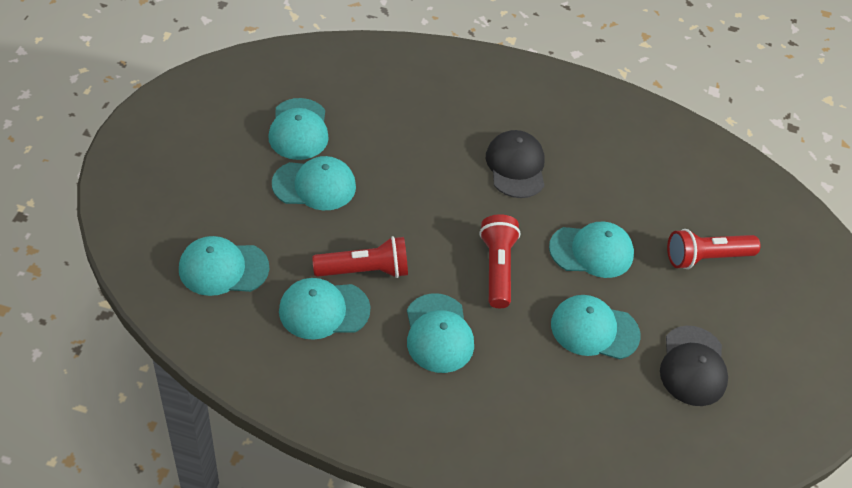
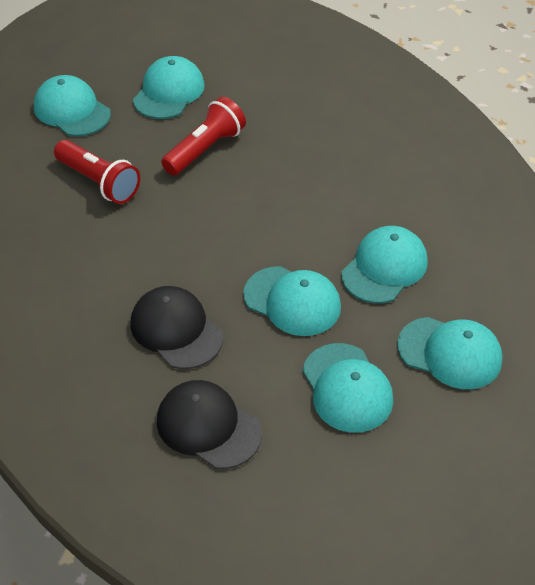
red flashlight: 3 -> 2
turquoise cap: 7 -> 6

